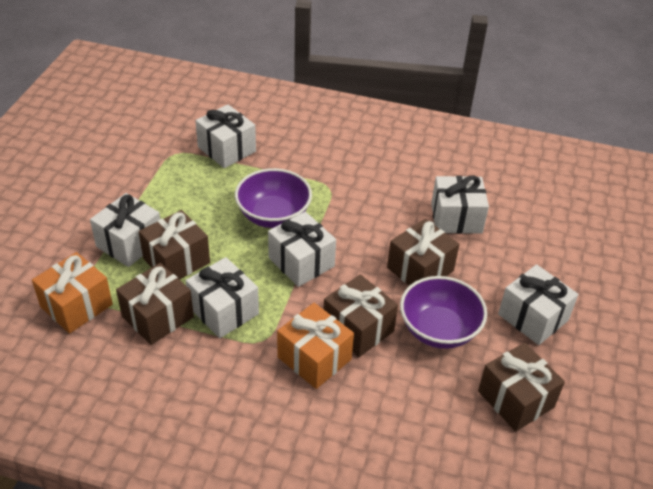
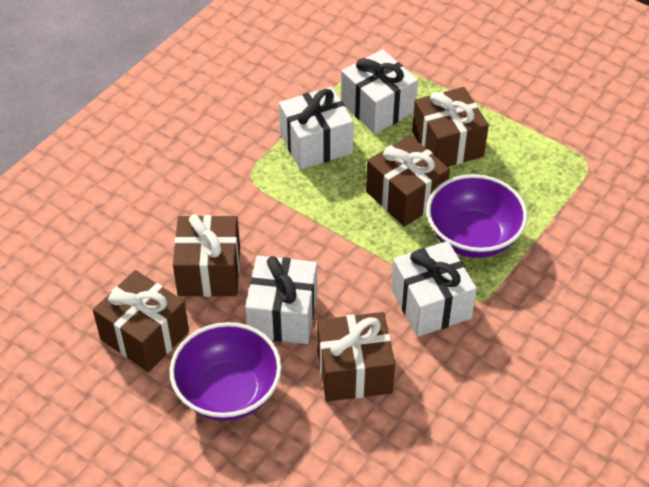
orange gift: 2 -> 0
white gift: 6 -> 4

